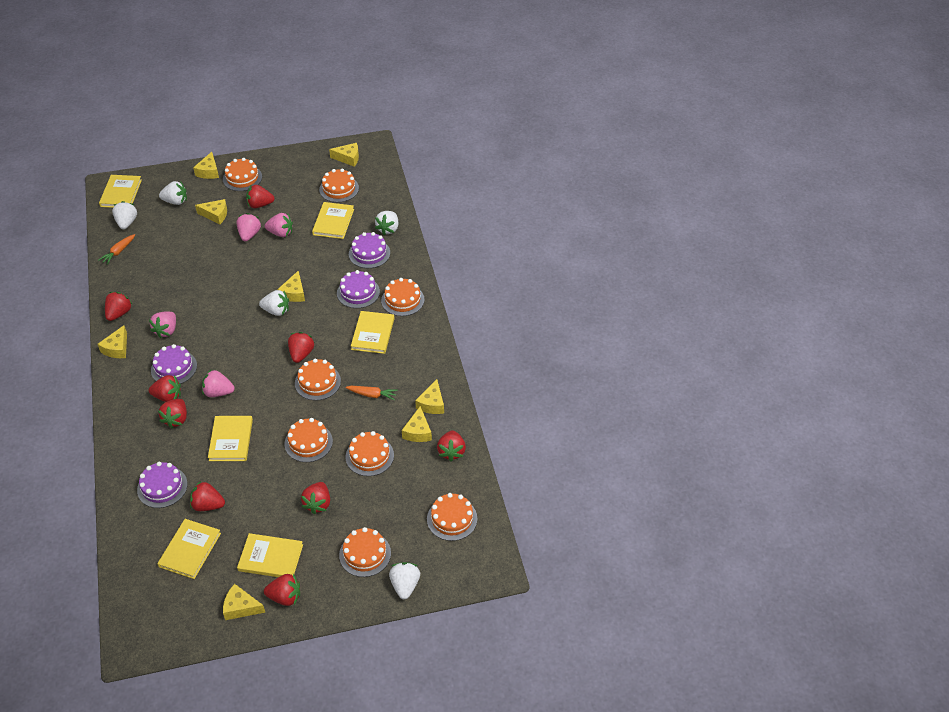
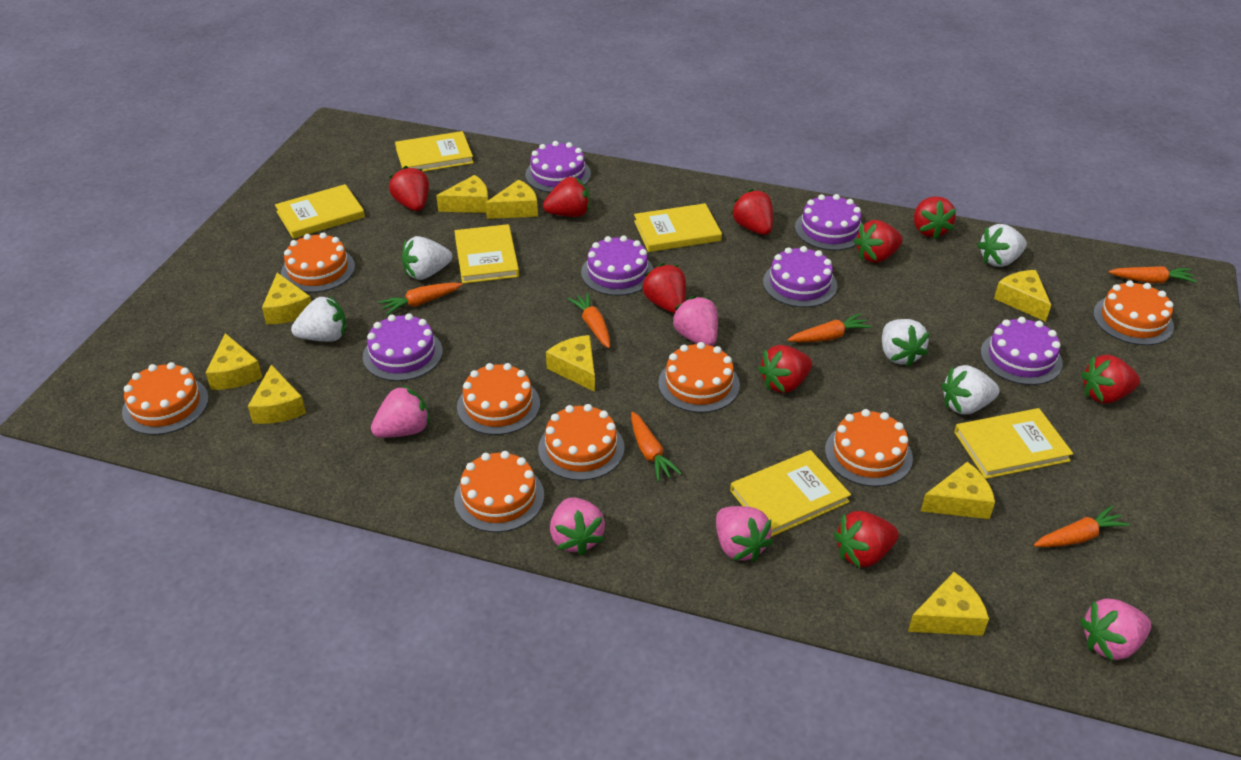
orange carrot: 2 -> 6
pink strawberry: 4 -> 5
purple cake: 4 -> 6
yellow cheese: 8 -> 9

